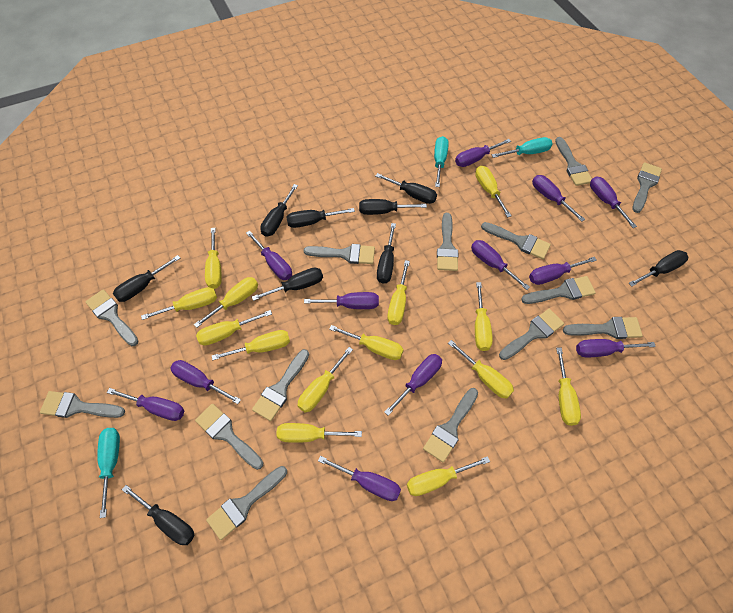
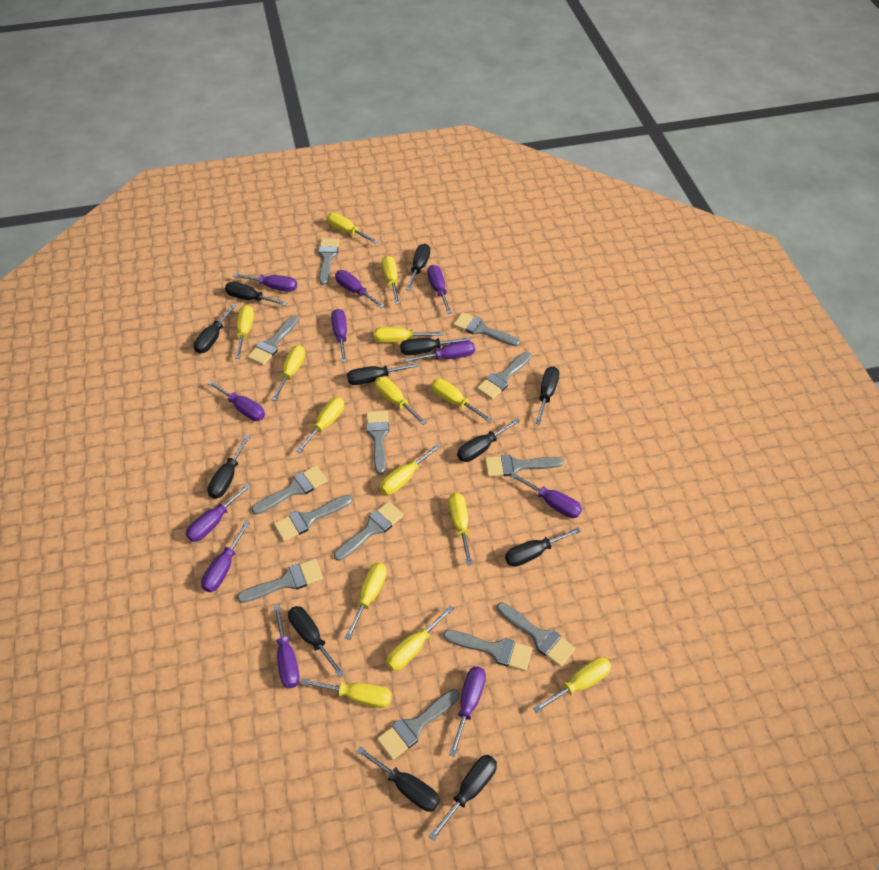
black screwdriver: 9 -> 12
grey brush: 14 -> 13
purple screwdriver: 12 -> 11
turquoise screwdriver: 3 -> 0

